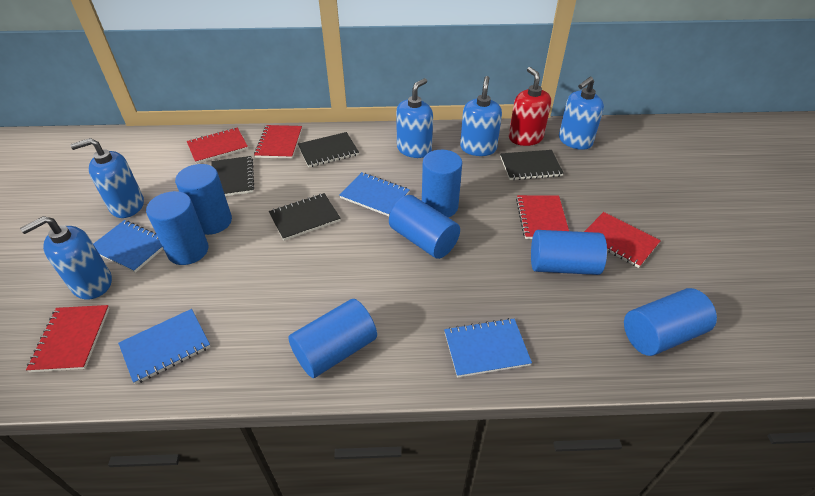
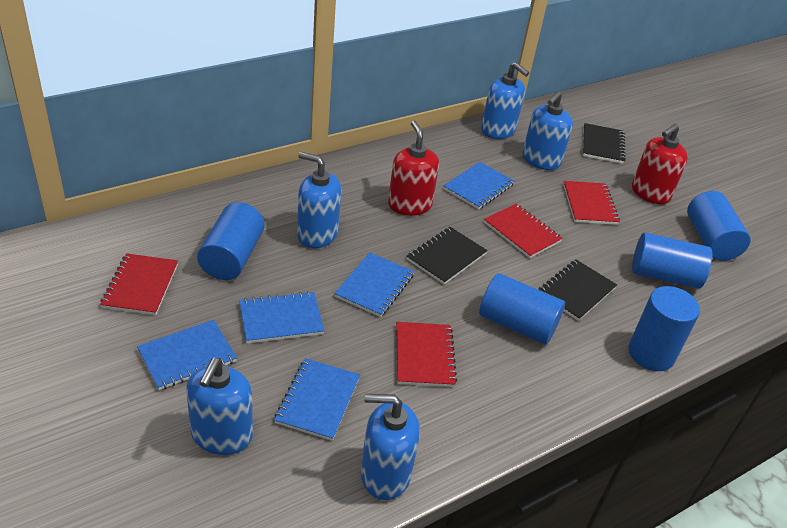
black notebook: 4 -> 3
blue cylinder: 7 -> 5
blue notebook: 4 -> 5
red notebook: 5 -> 4
red soap dispenser: 1 -> 2

